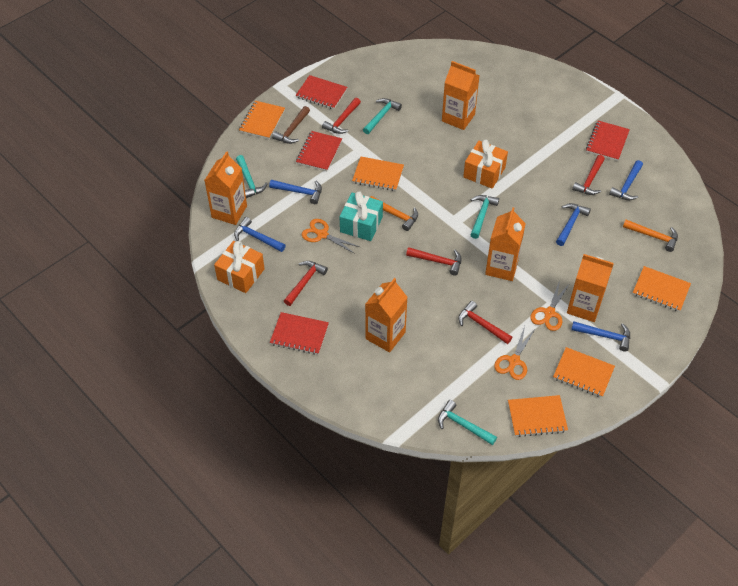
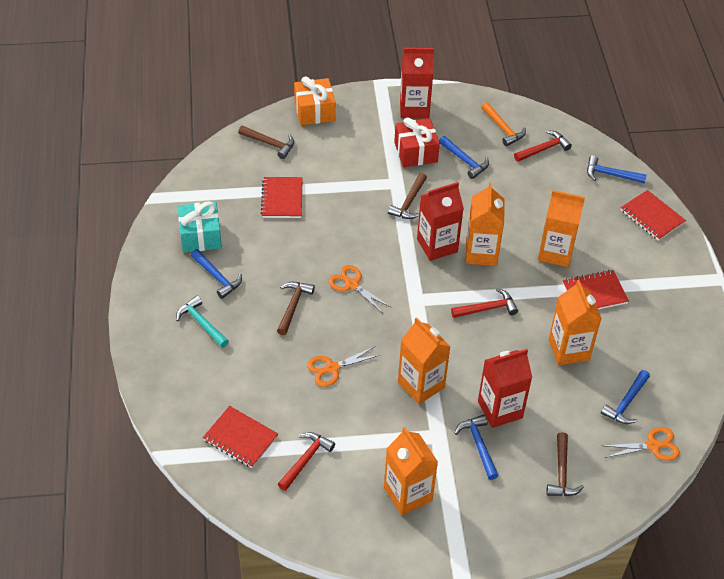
brown hammer: 1 -> 4
orange gift: 2 -> 1
orange hammer: 2 -> 1
orange notebook: 5 -> 0
red carton: 0 -> 3
red gift: 0 -> 1
red hammer: 5 -> 3
turquoise hammer: 4 -> 1

